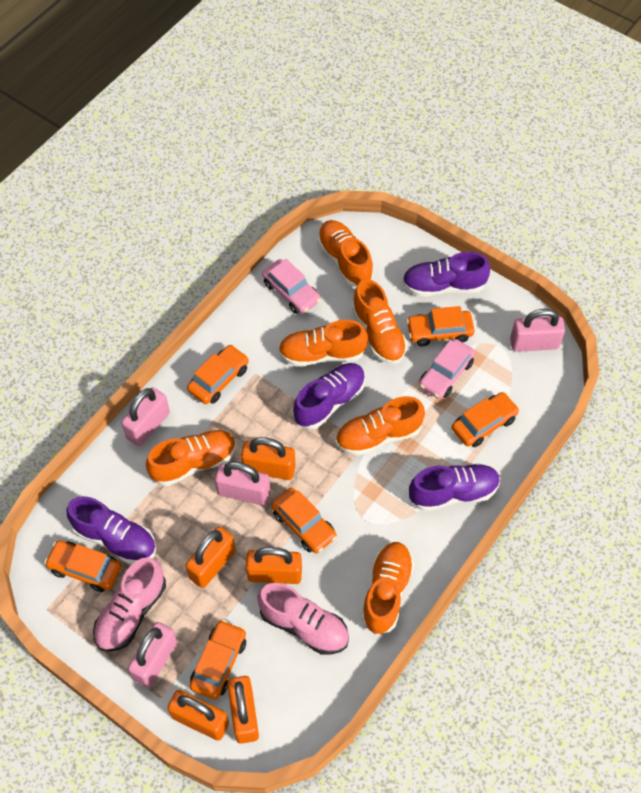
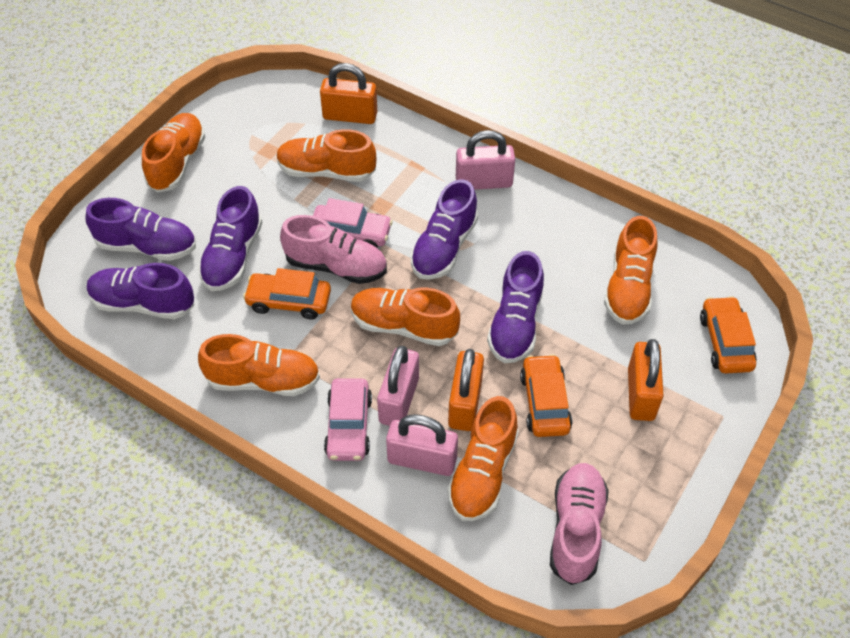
orange car: 6 -> 3
orange padlock: 5 -> 3
pink padlock: 4 -> 3
purple shoe: 4 -> 5

